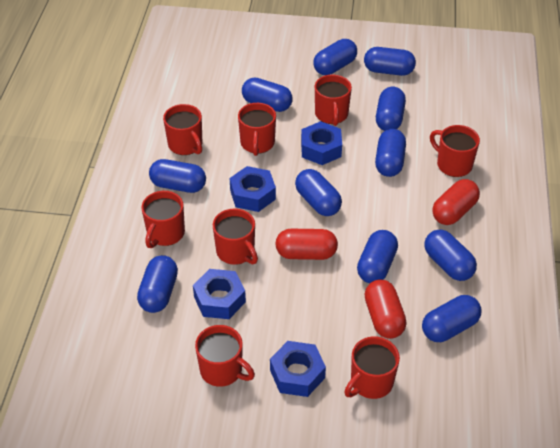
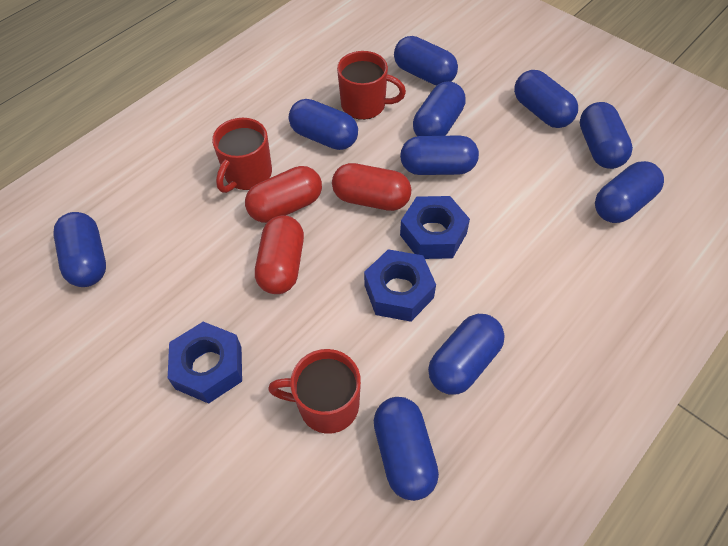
blue capsule: 11 -> 10
blue nut: 4 -> 3
red mug: 8 -> 3

